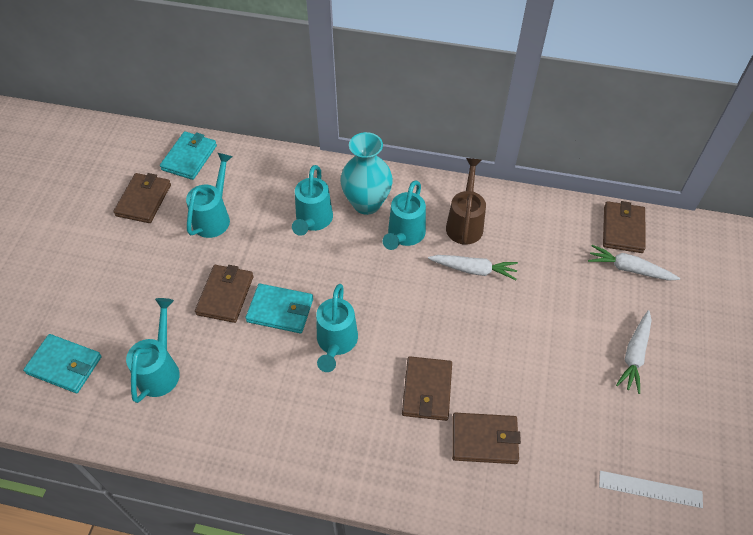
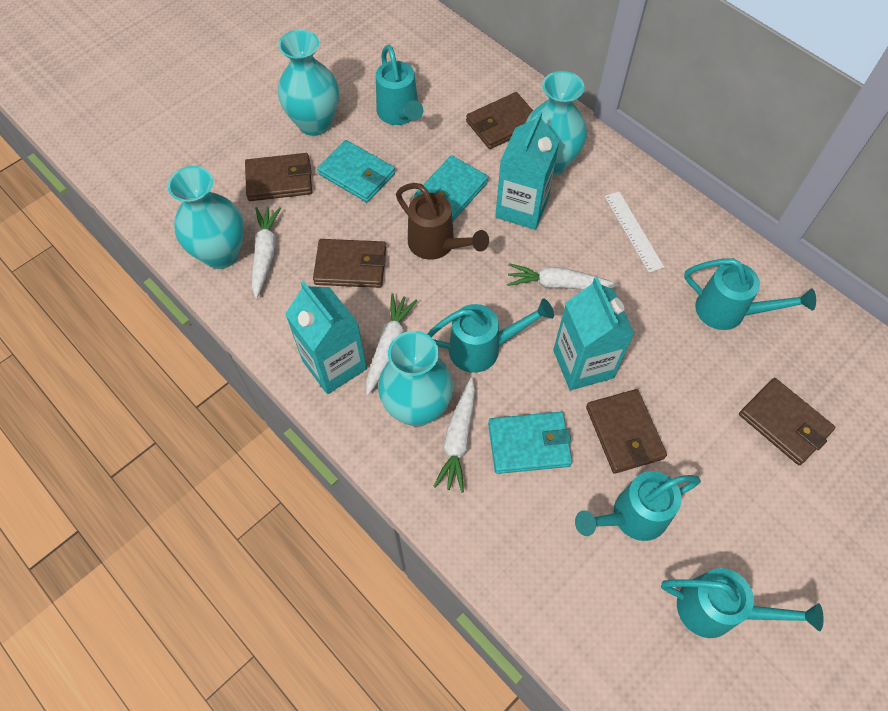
turquoise carton: 0 -> 3
turquoise vase: 1 -> 4
white carrot: 3 -> 4

